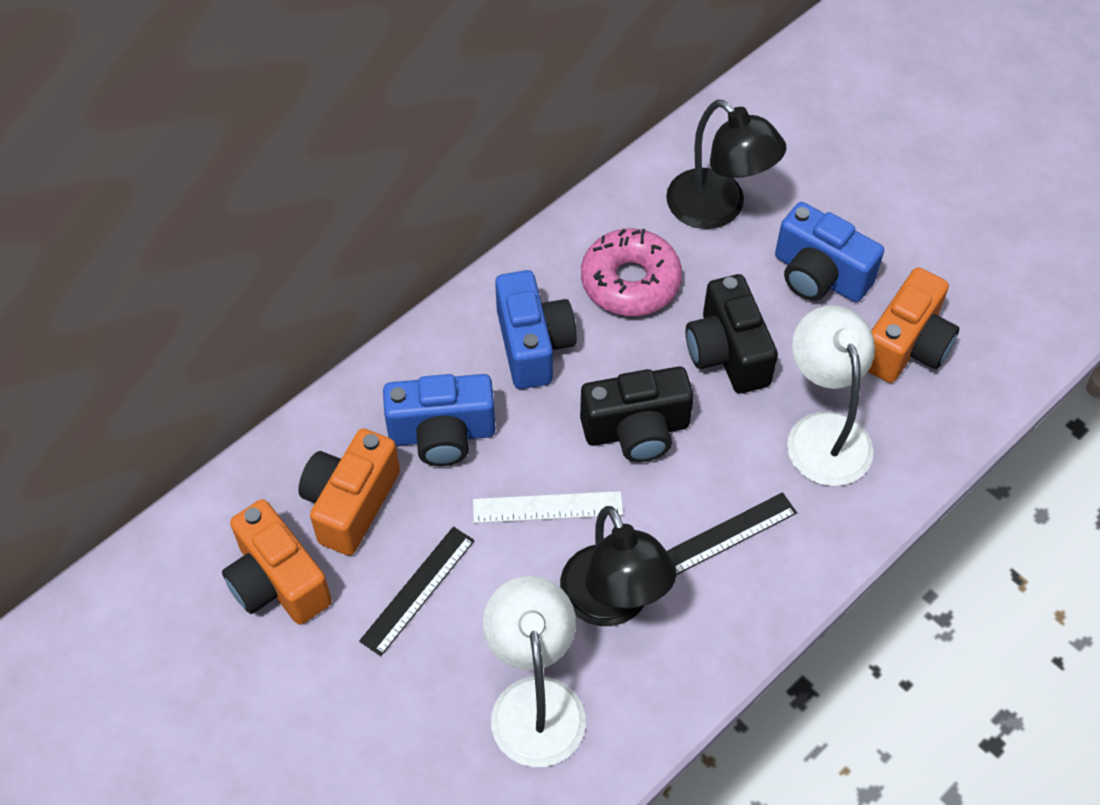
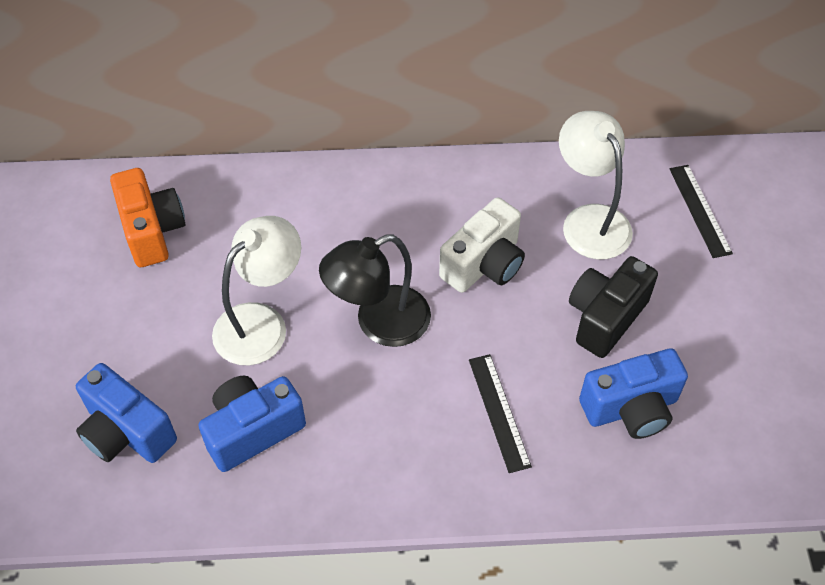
black camera: 2 -> 1
black lamp: 2 -> 1
orange camera: 3 -> 1
pink donut: 1 -> 0
white camera: 0 -> 1
white ruler: 1 -> 0

